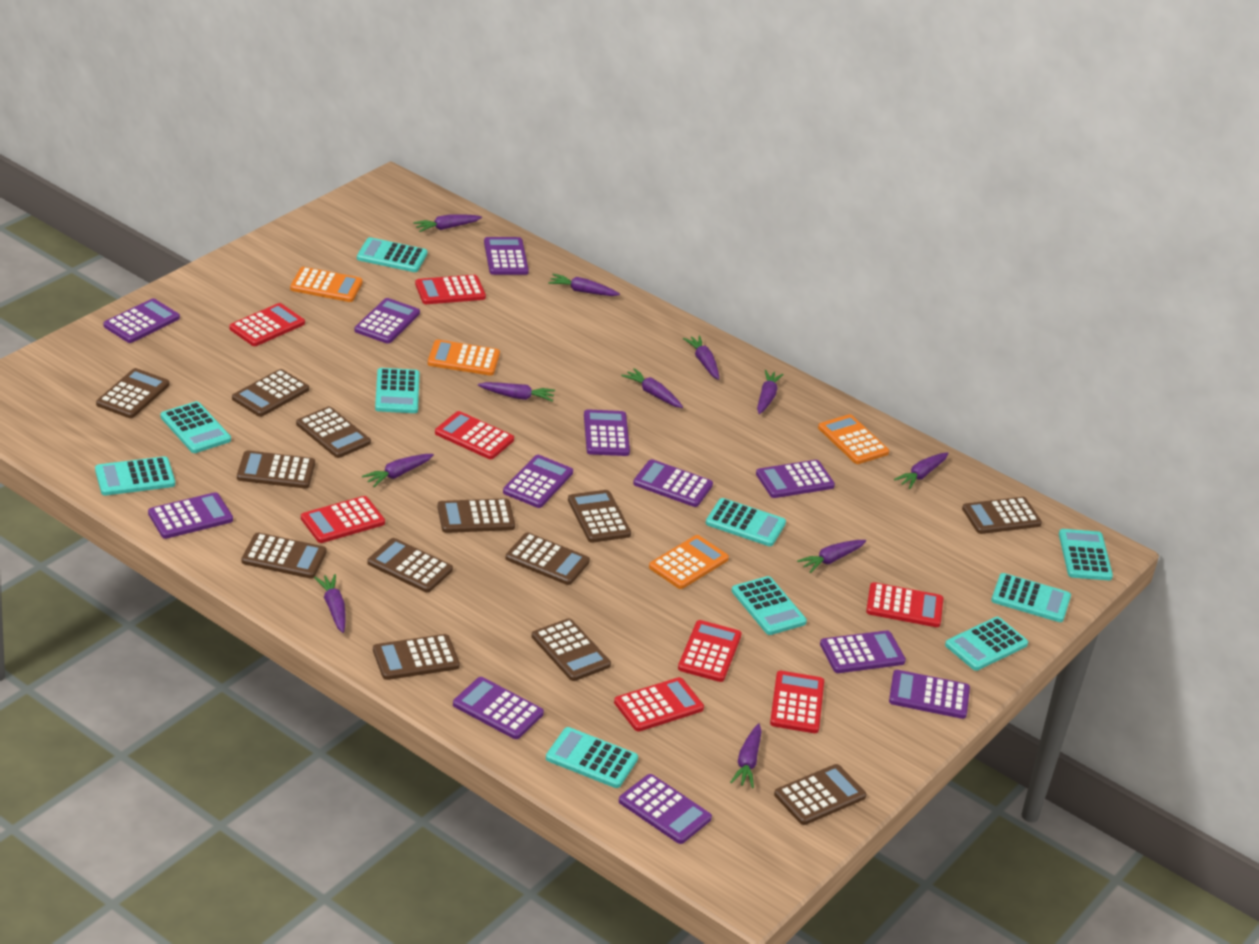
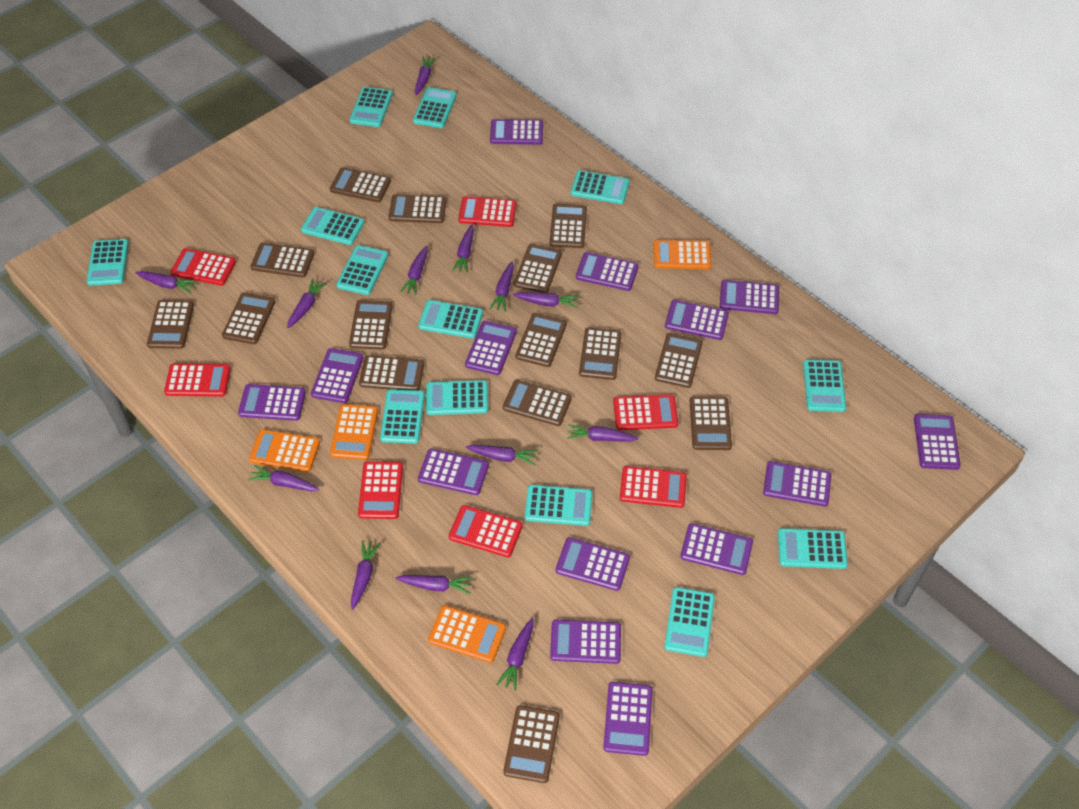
brown calculator: 13 -> 15
purple calculator: 12 -> 14
purple carrot: 11 -> 13
red calculator: 8 -> 7
turquoise calculator: 10 -> 13

